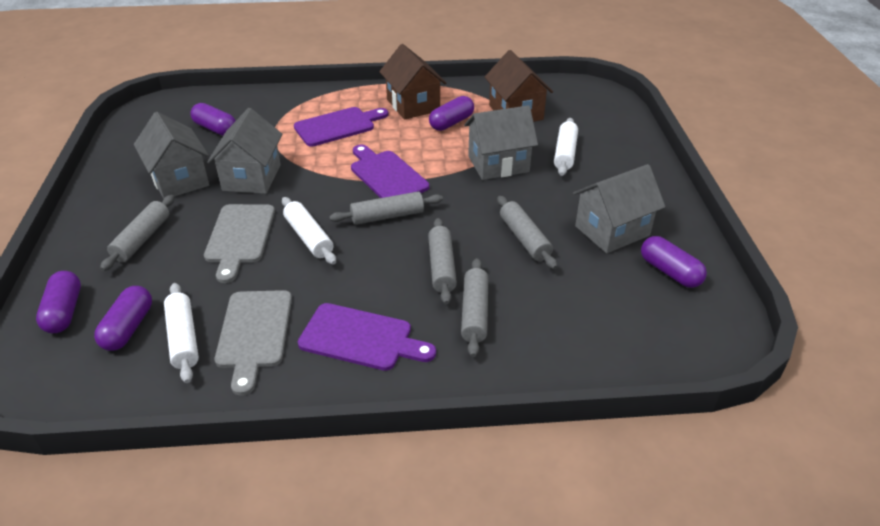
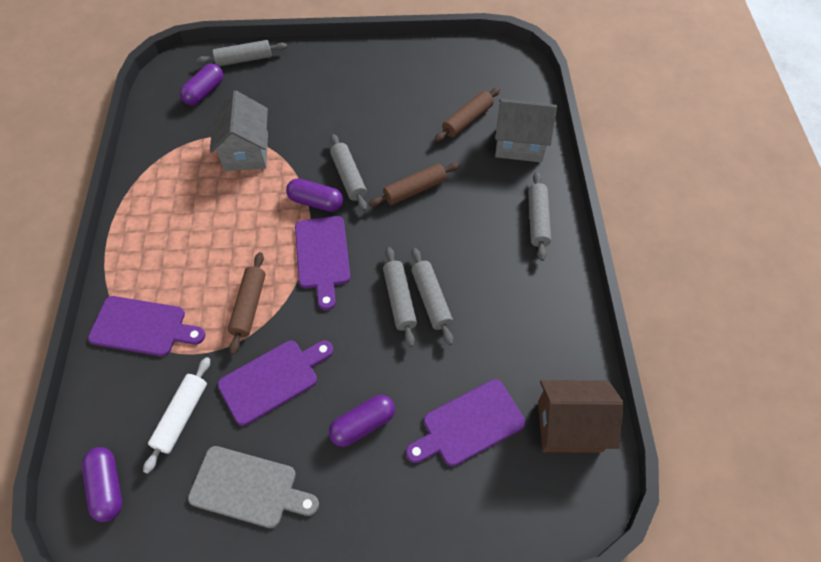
brown house: 2 -> 1
brown rolling pin: 0 -> 3
grey cutting board: 2 -> 1
grey house: 4 -> 2
purple capsule: 5 -> 4
purple cutting board: 3 -> 4
white rolling pin: 3 -> 1

